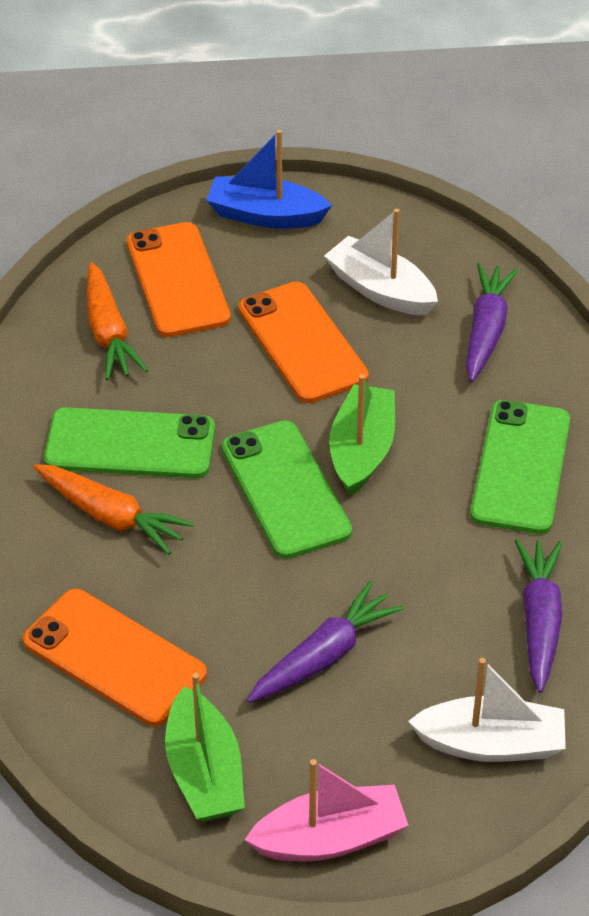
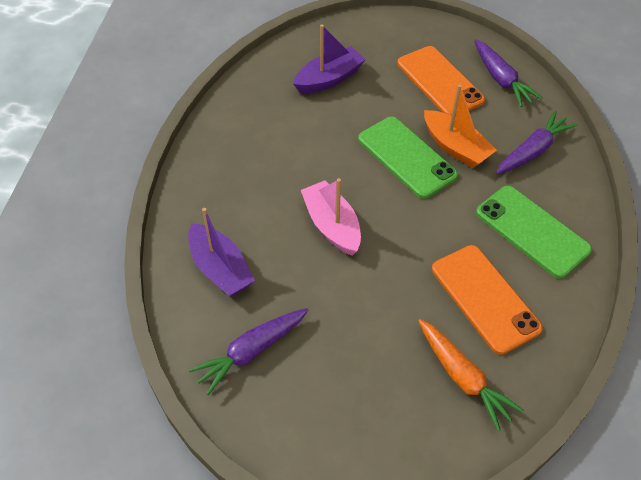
blue boat: 1 -> 0
green boat: 2 -> 0
green phone: 3 -> 2
orange boat: 0 -> 1
orange carrot: 2 -> 1
orange phone: 3 -> 2
purple boat: 0 -> 2
white boat: 2 -> 0

